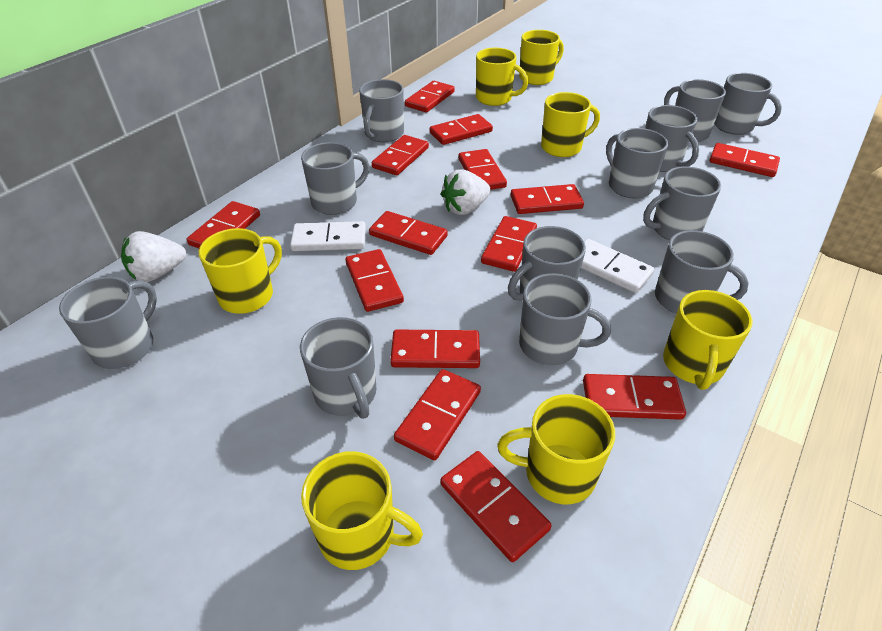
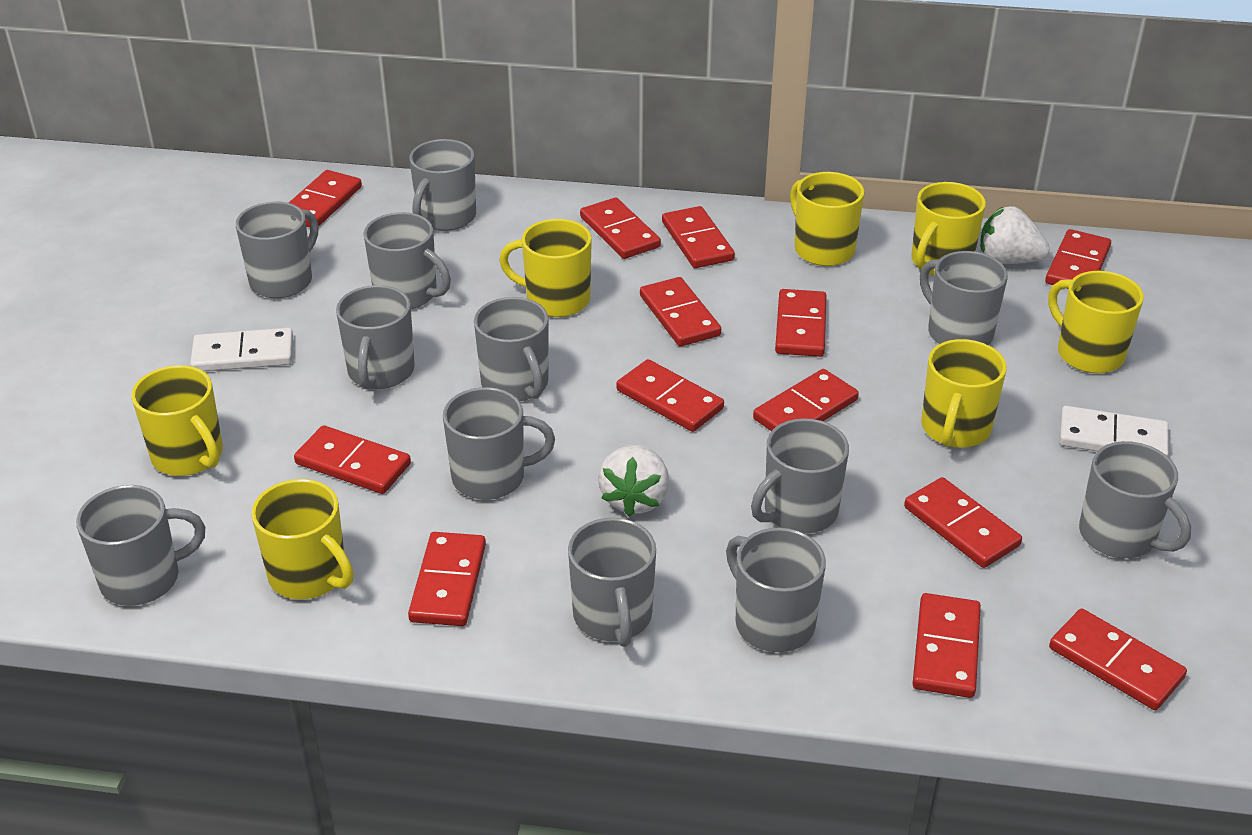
red domino: 14 -> 13

